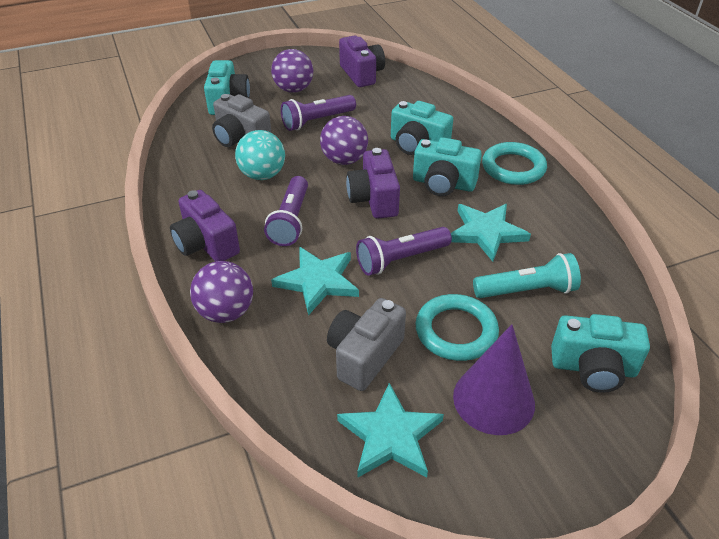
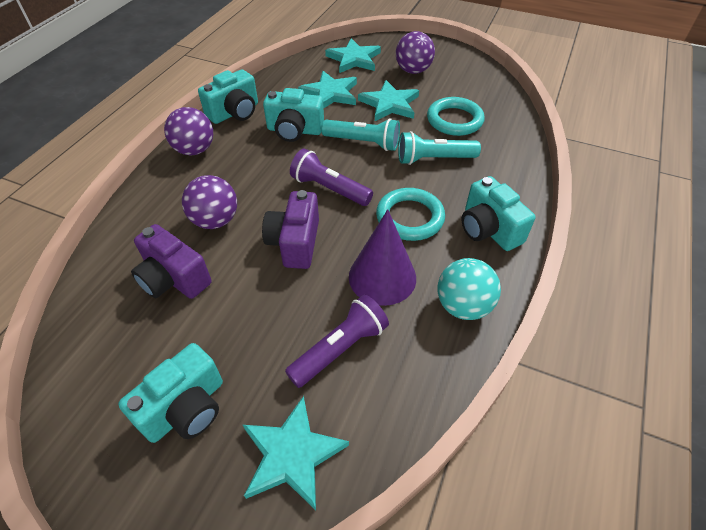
grey camera: 2 -> 0
purple camera: 3 -> 2
purple flashlight: 3 -> 2
turquoise flashlight: 1 -> 2
turquoise star: 3 -> 4

